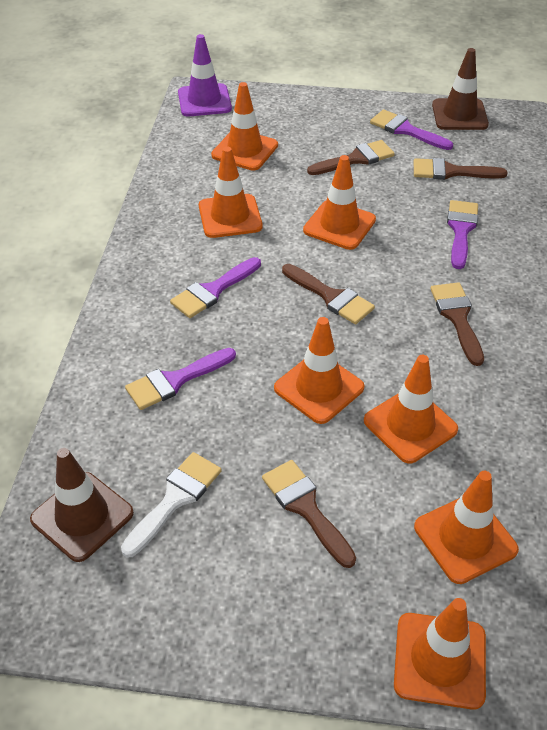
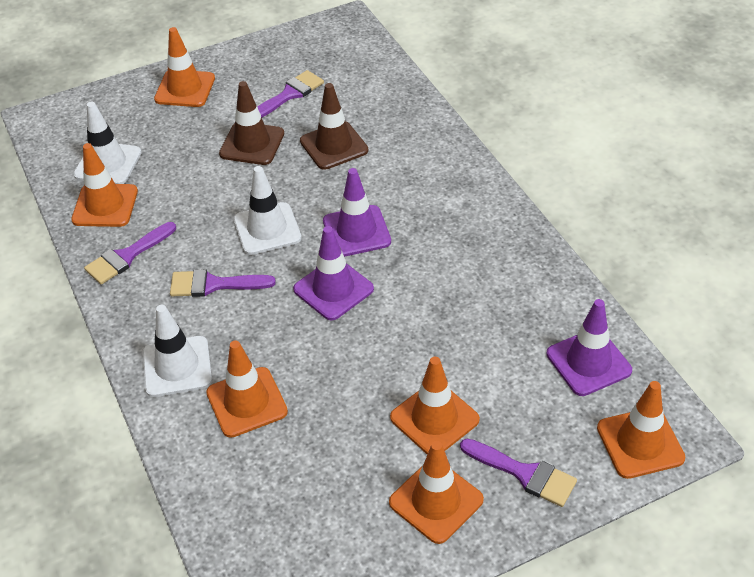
brown brush: 5 -> 0
orange traffic cone: 7 -> 6
purple traffic cone: 1 -> 3
white brush: 1 -> 0
white traffic cone: 0 -> 3

